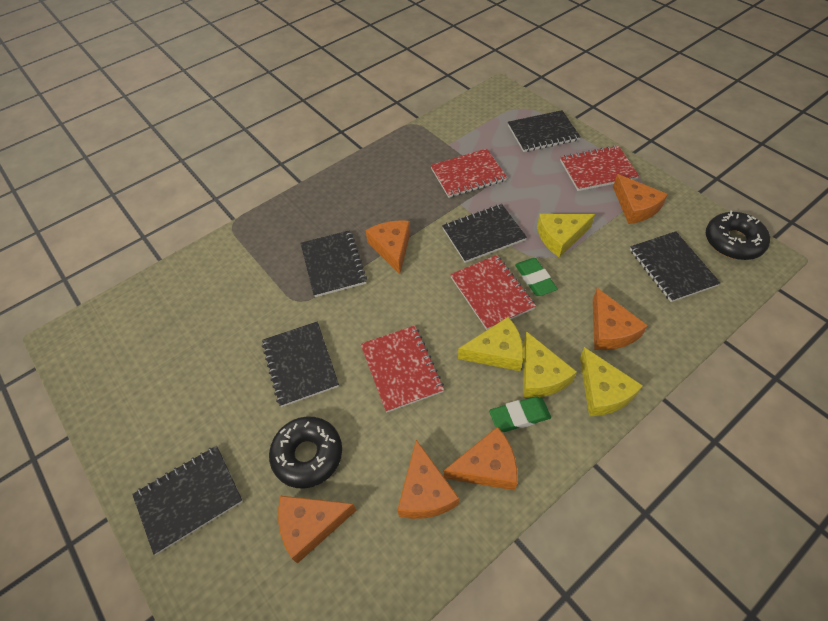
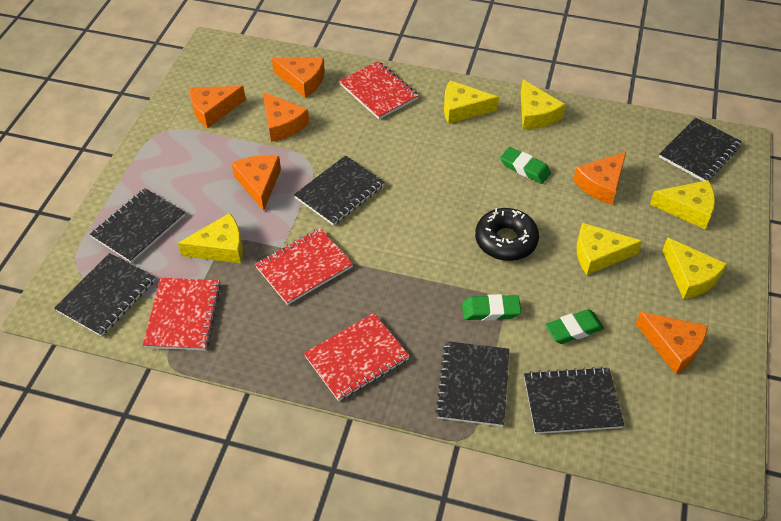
black donut: 2 -> 1
green eraser: 2 -> 3
yellow cheese: 4 -> 6

